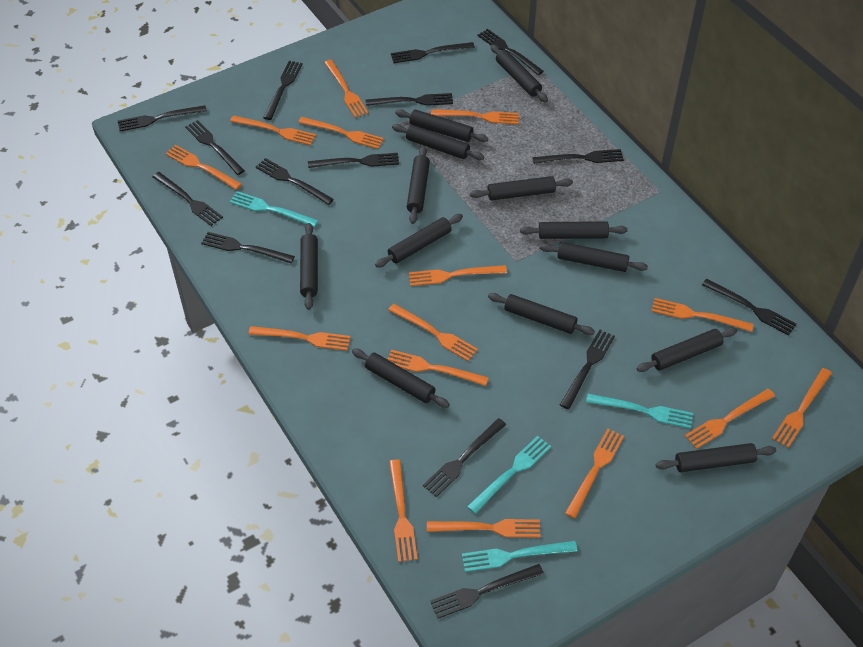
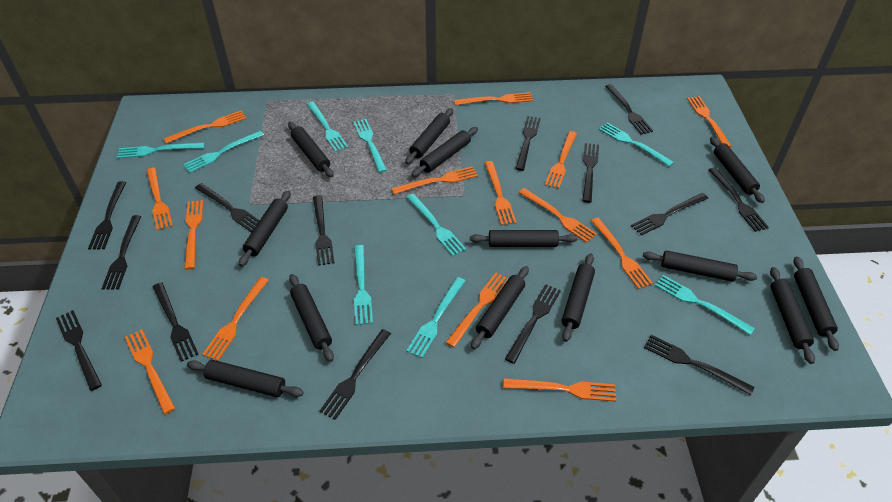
black fork: 15 -> 14
orange fork: 15 -> 14
turquoise fork: 4 -> 9

